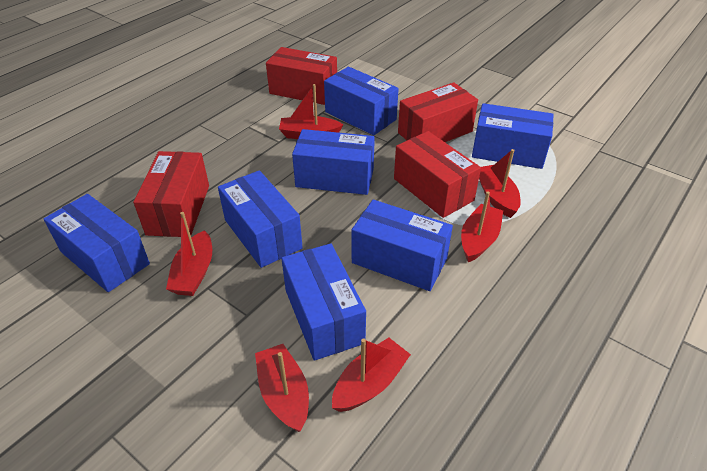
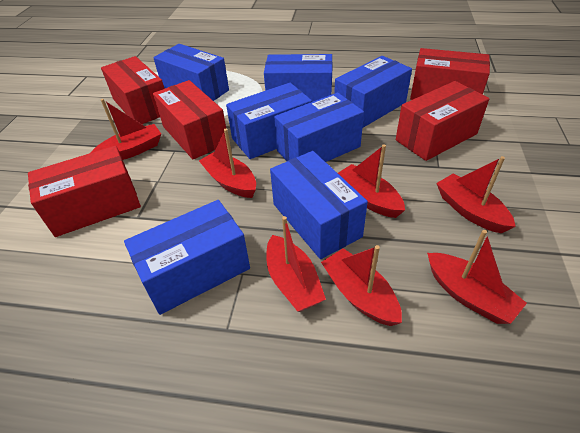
red boat: 6 -> 7
red box: 4 -> 5

